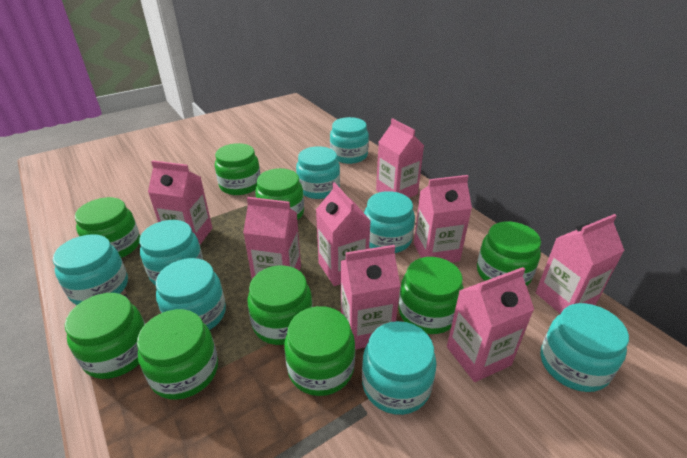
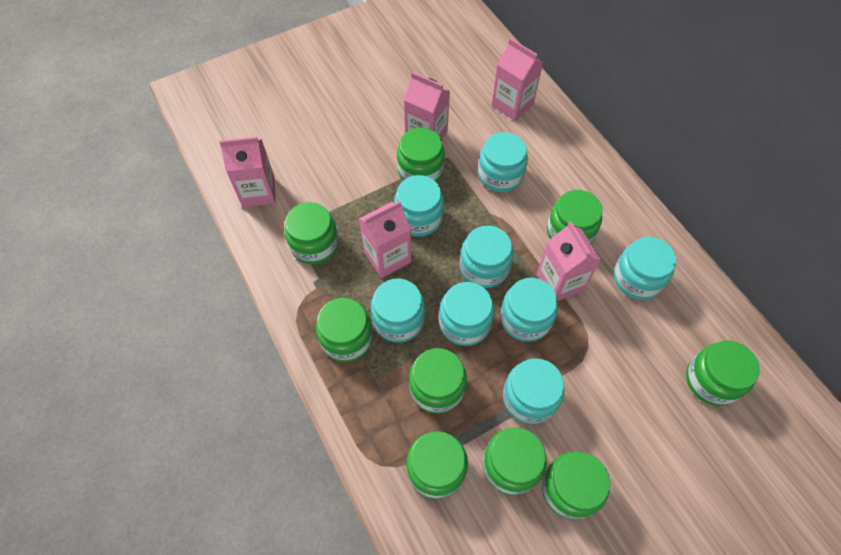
pink carton: 8 -> 5

